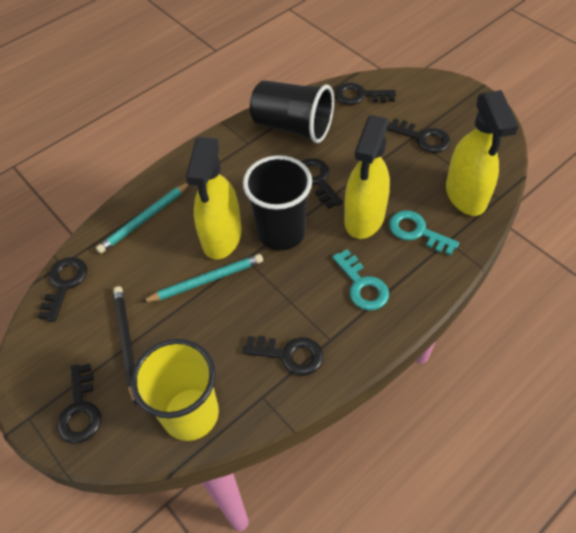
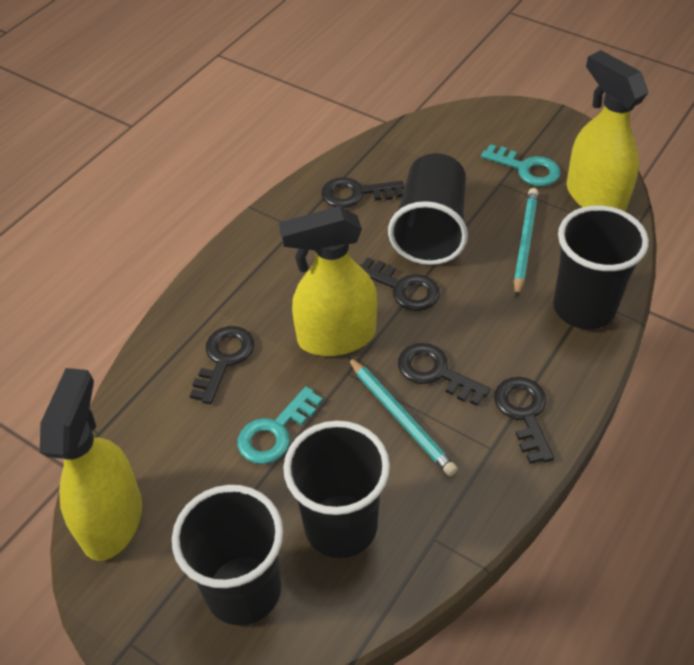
black cup: 2 -> 4
black key: 6 -> 5
black pencil: 1 -> 0
yellow cup: 1 -> 0

